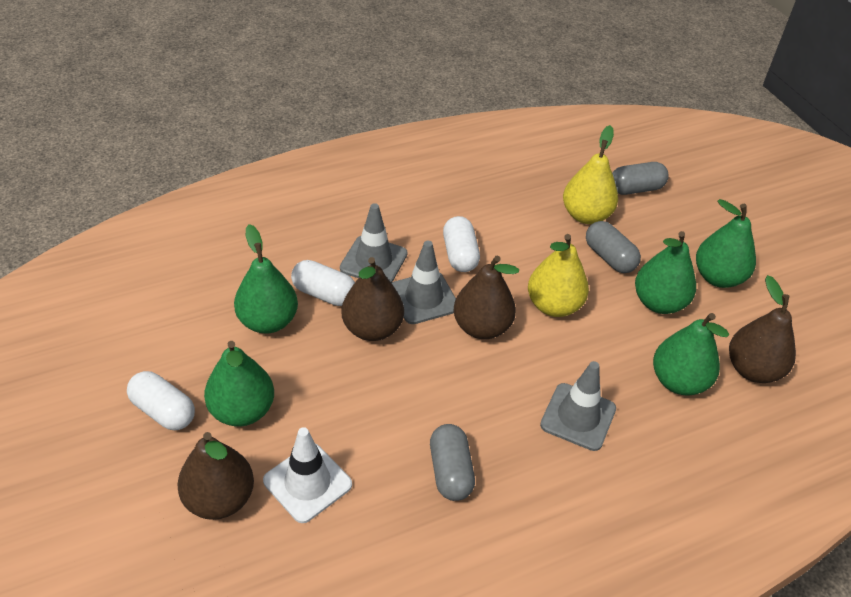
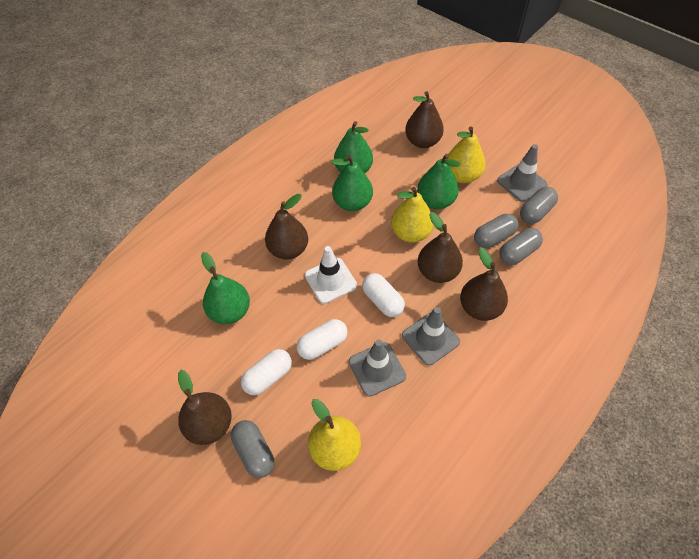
brown pear: 4 -> 5
green pear: 5 -> 4
grey capsule: 3 -> 4
yellow pear: 2 -> 3

